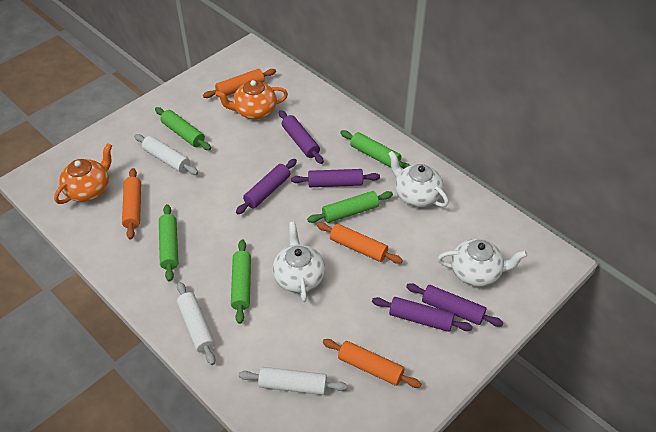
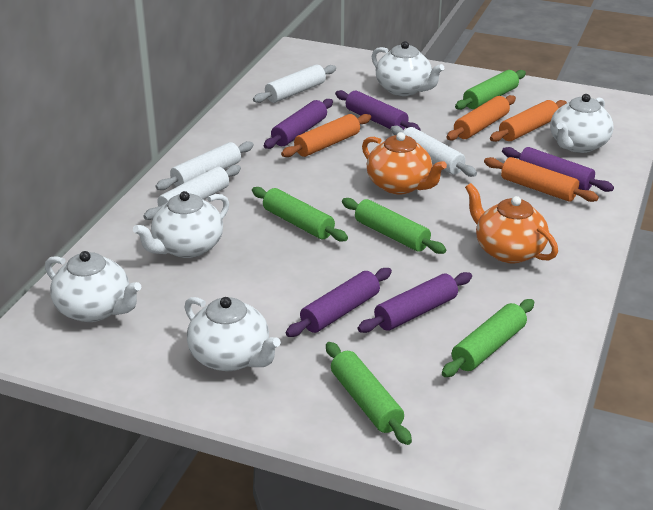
white rolling pin: 3 -> 4
white teapot: 3 -> 5

